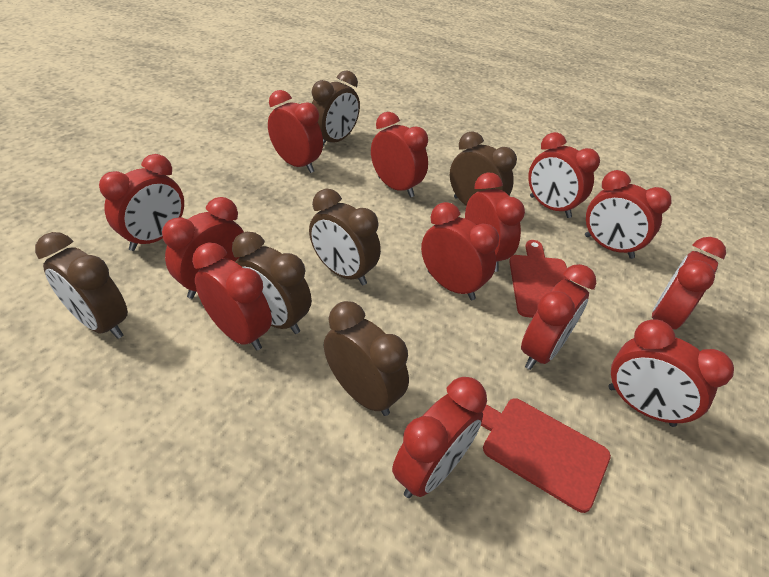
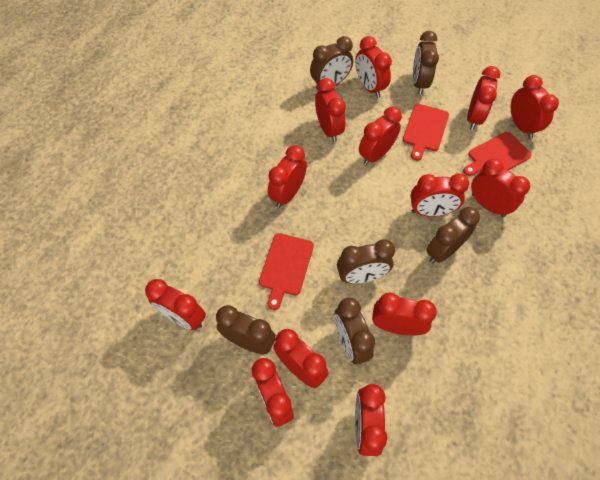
red cutting board: 2 -> 3

